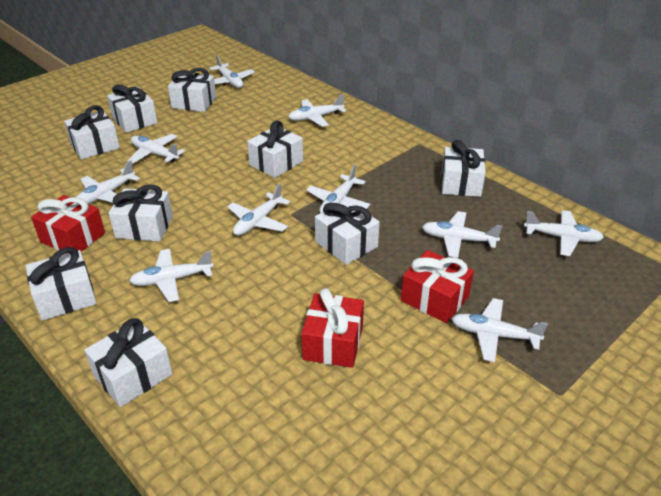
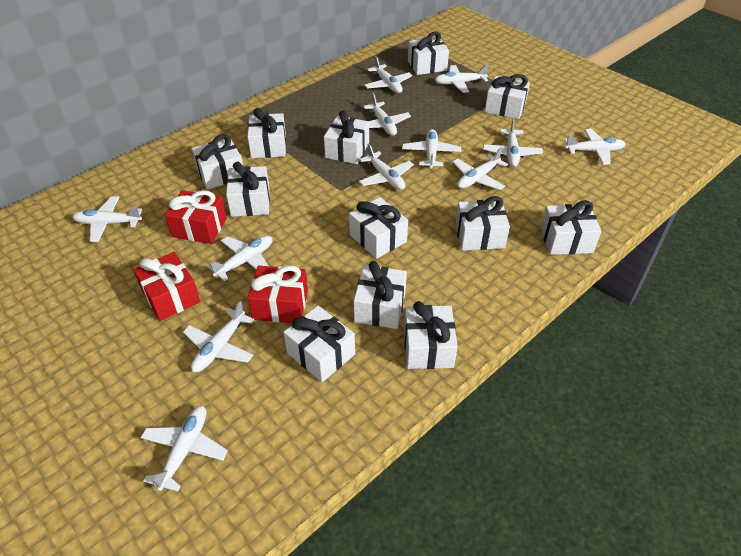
white gift: 9 -> 12
white plane: 10 -> 12

